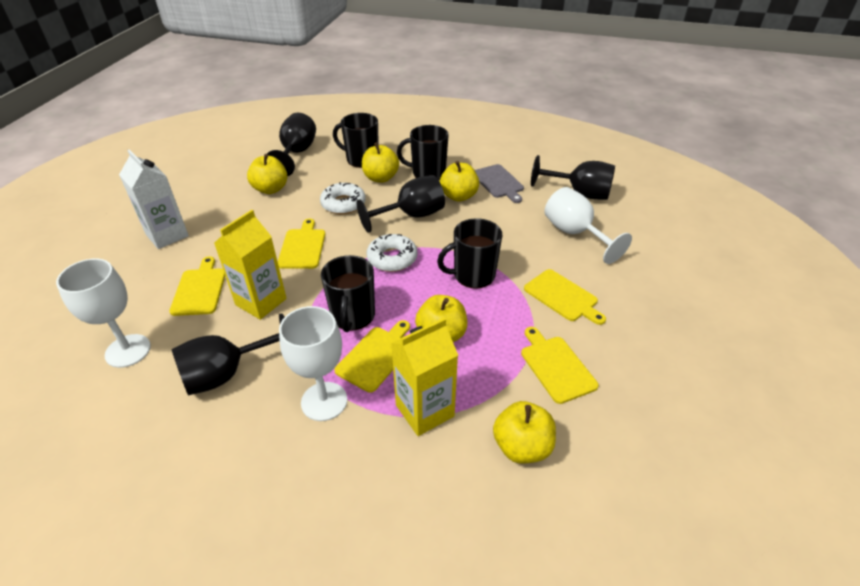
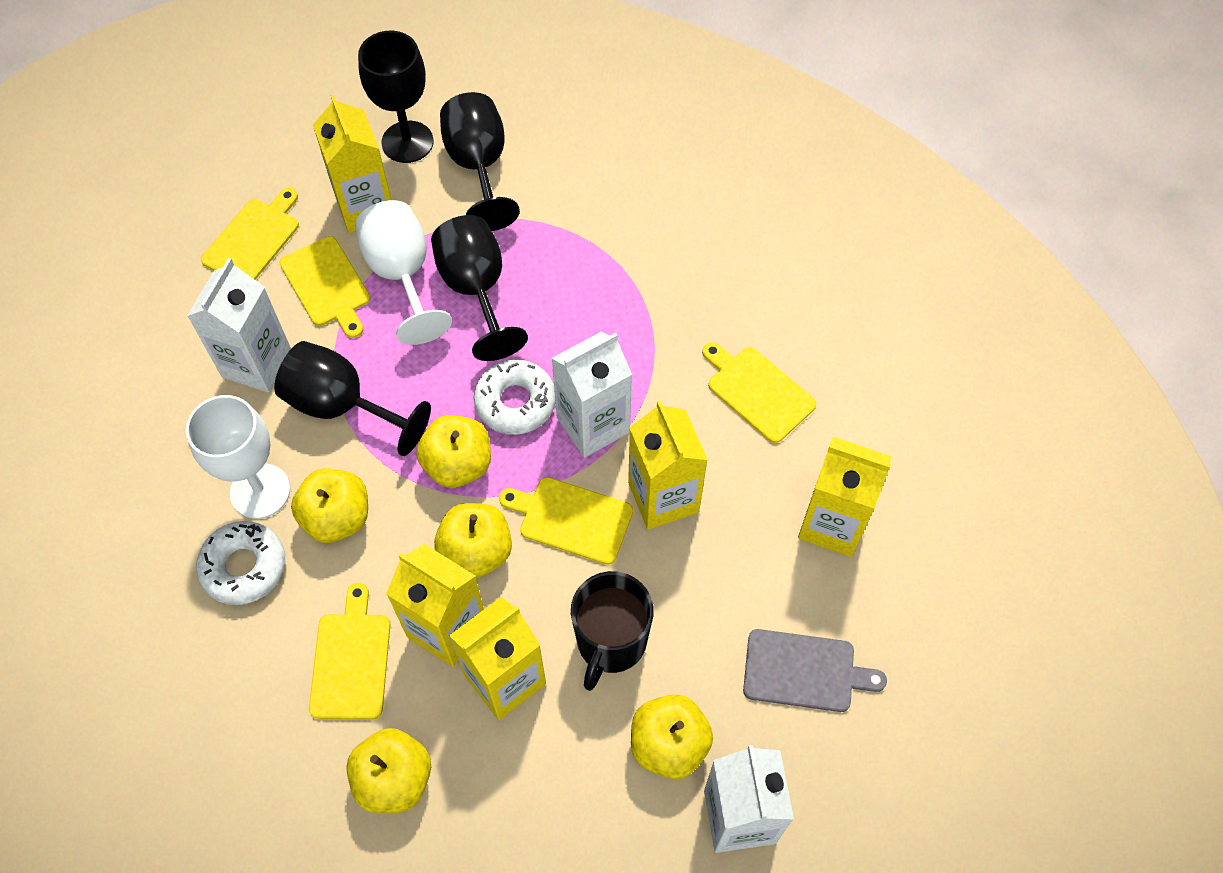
black mug: 4 -> 1
white carton: 1 -> 3
white goblet: 3 -> 2
yellow carton: 2 -> 5

